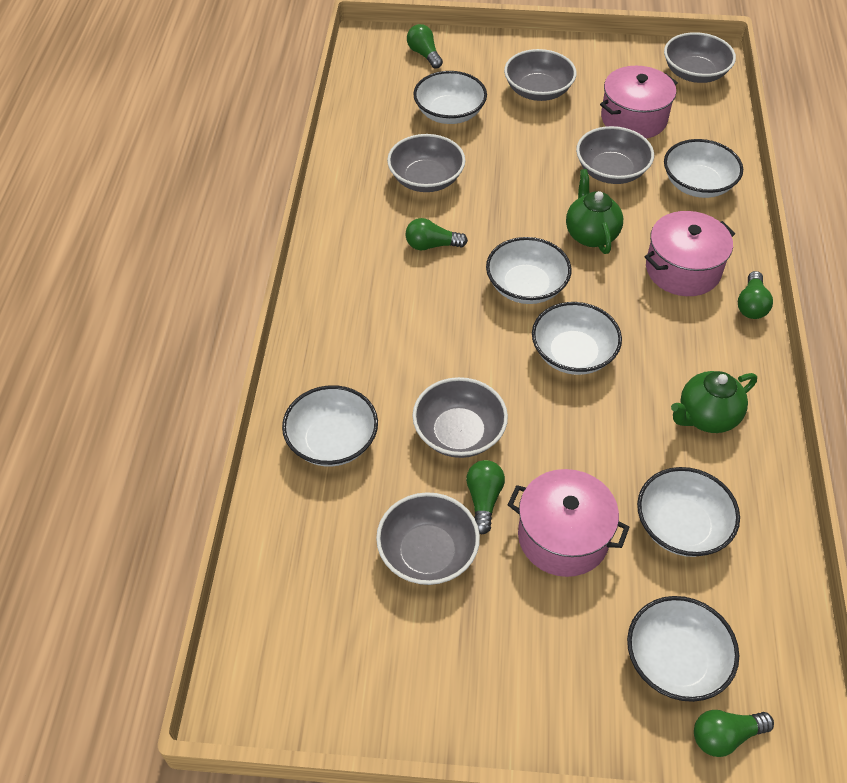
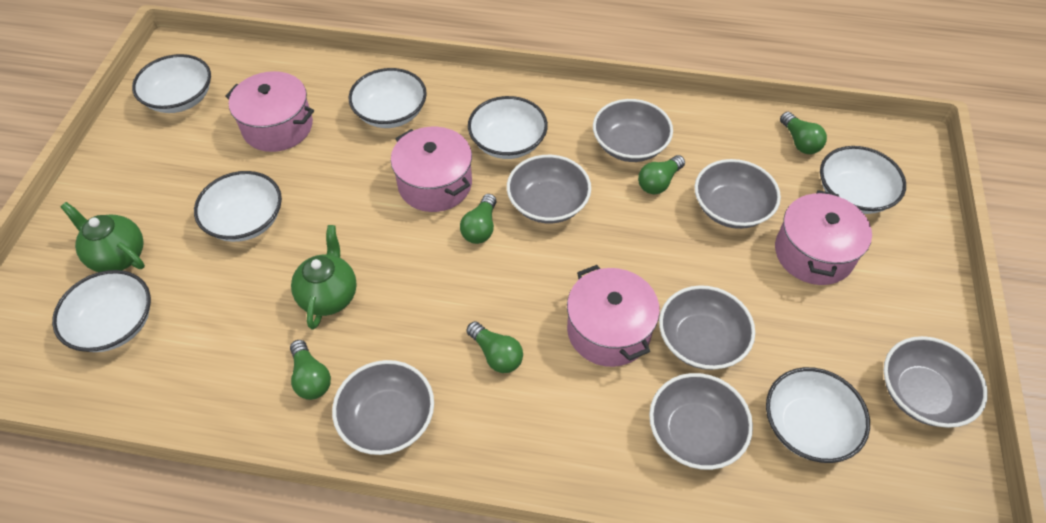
grey bowl: 6 -> 7
pink pot: 3 -> 4

